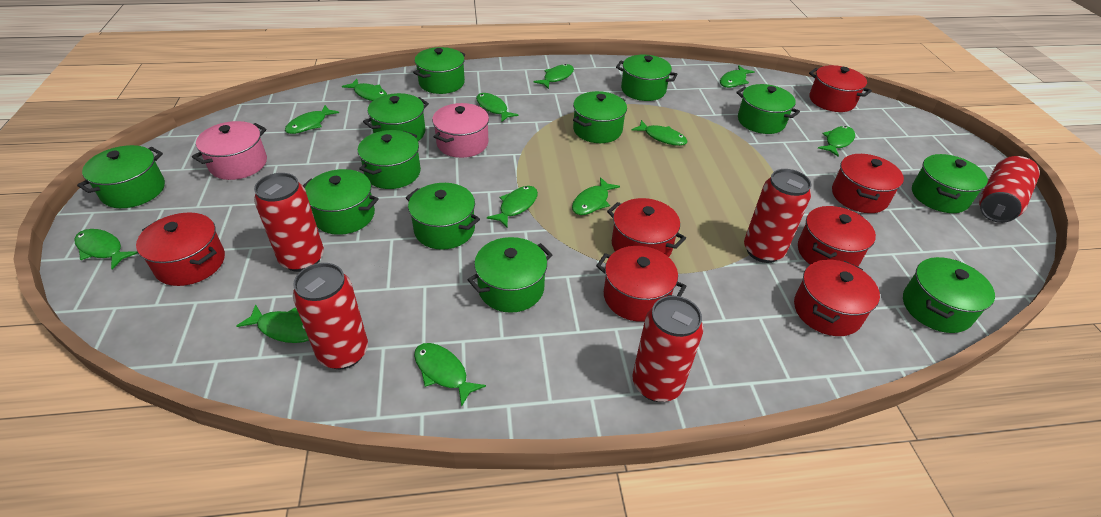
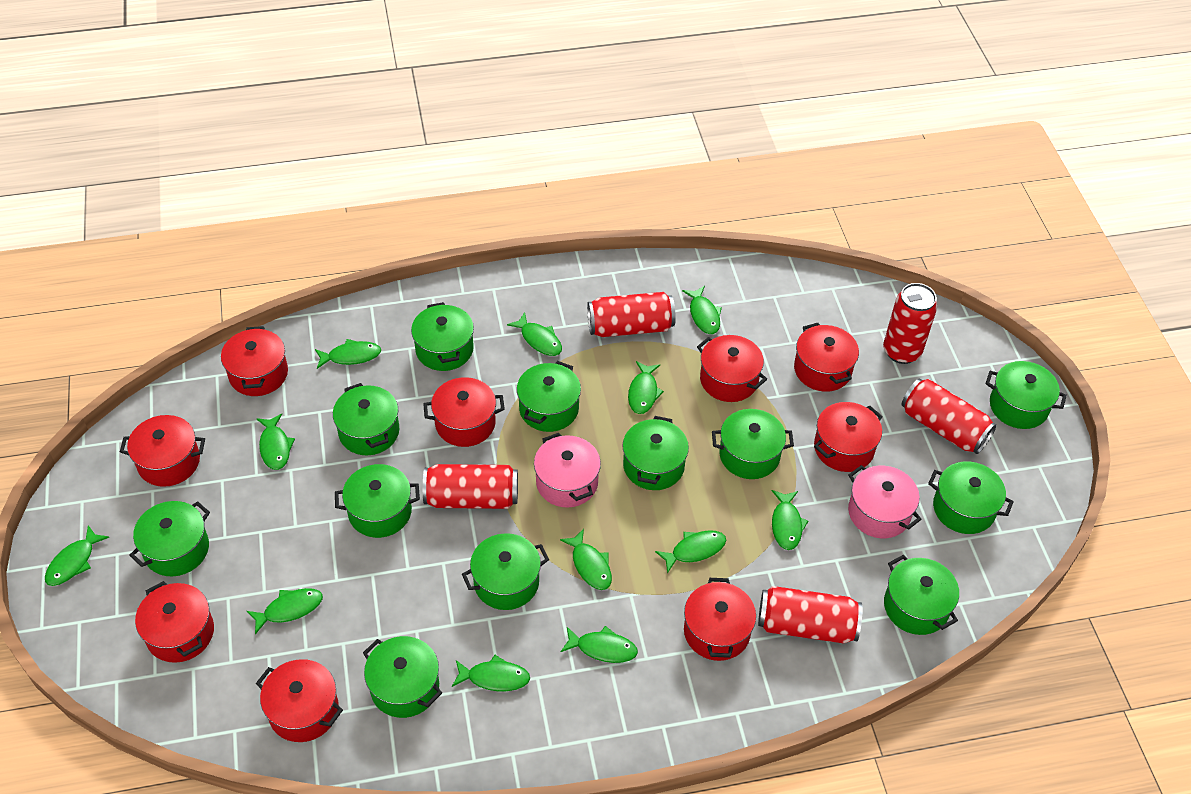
red pot: 7 -> 9

